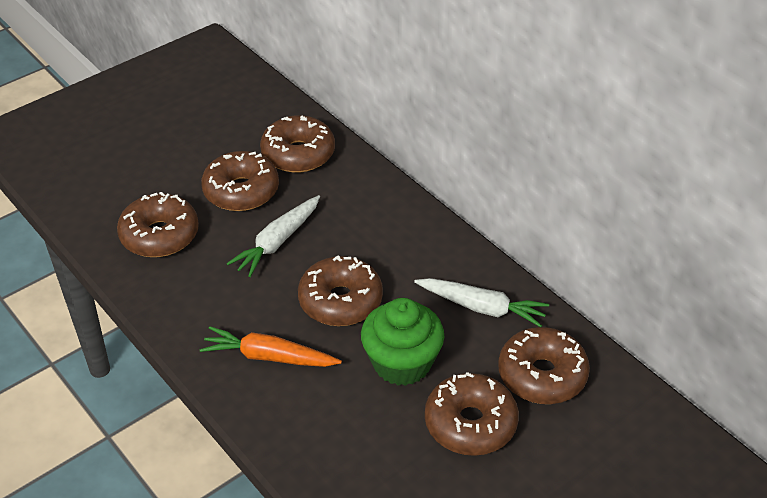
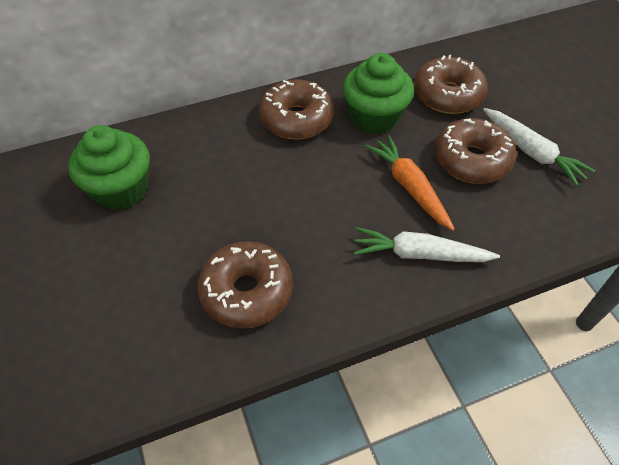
brown donut: 6 -> 4
green cupcake: 1 -> 2

